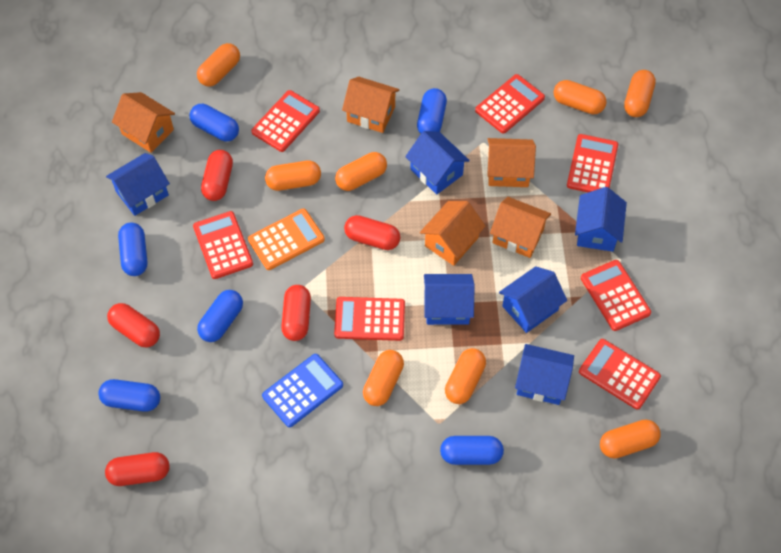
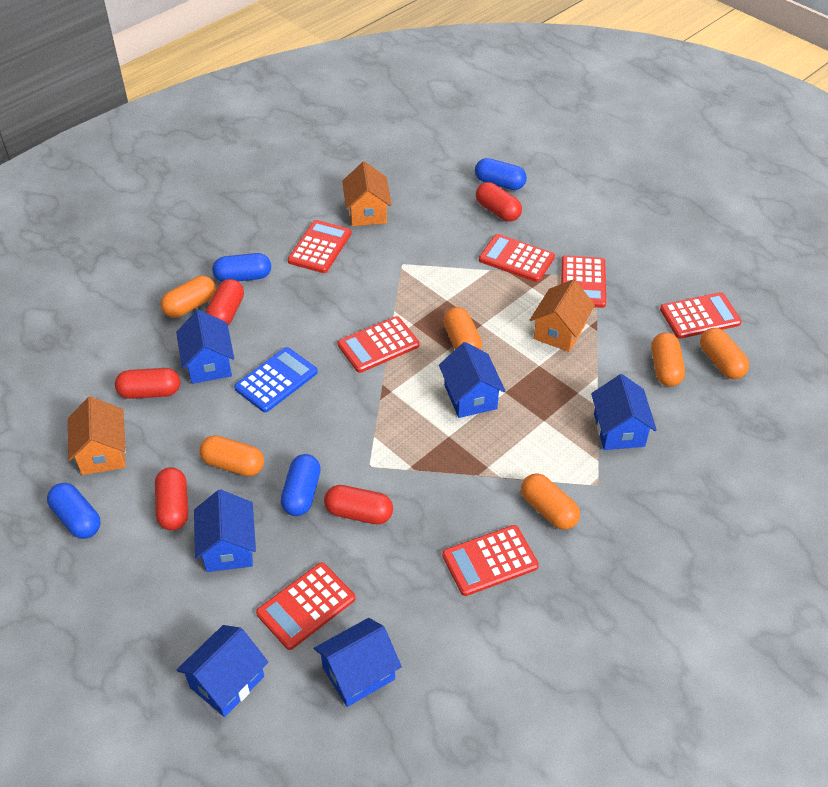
blue capsule: 6 -> 4
orange calculator: 1 -> 0
orange capsule: 8 -> 6
orange house: 5 -> 3

